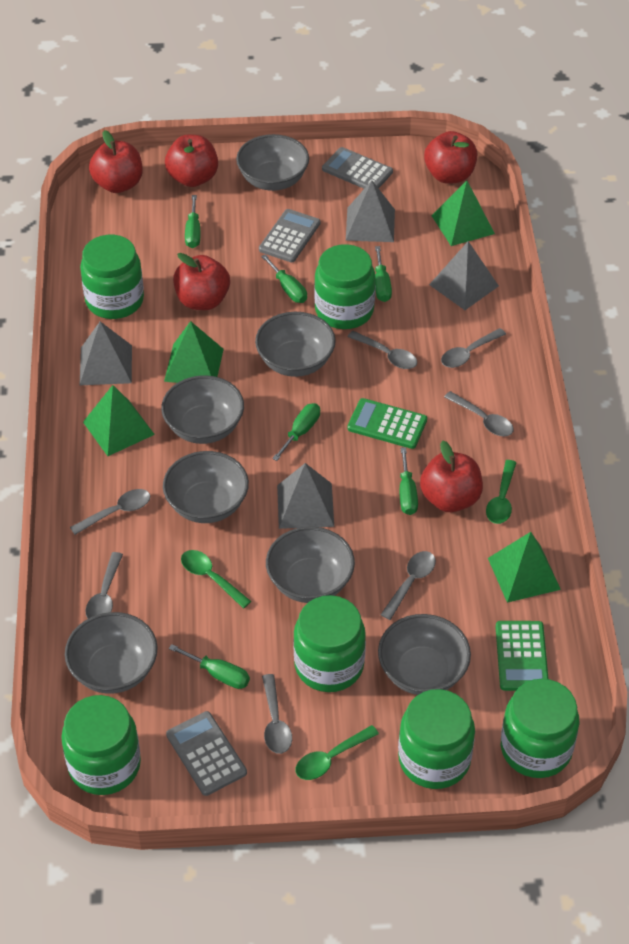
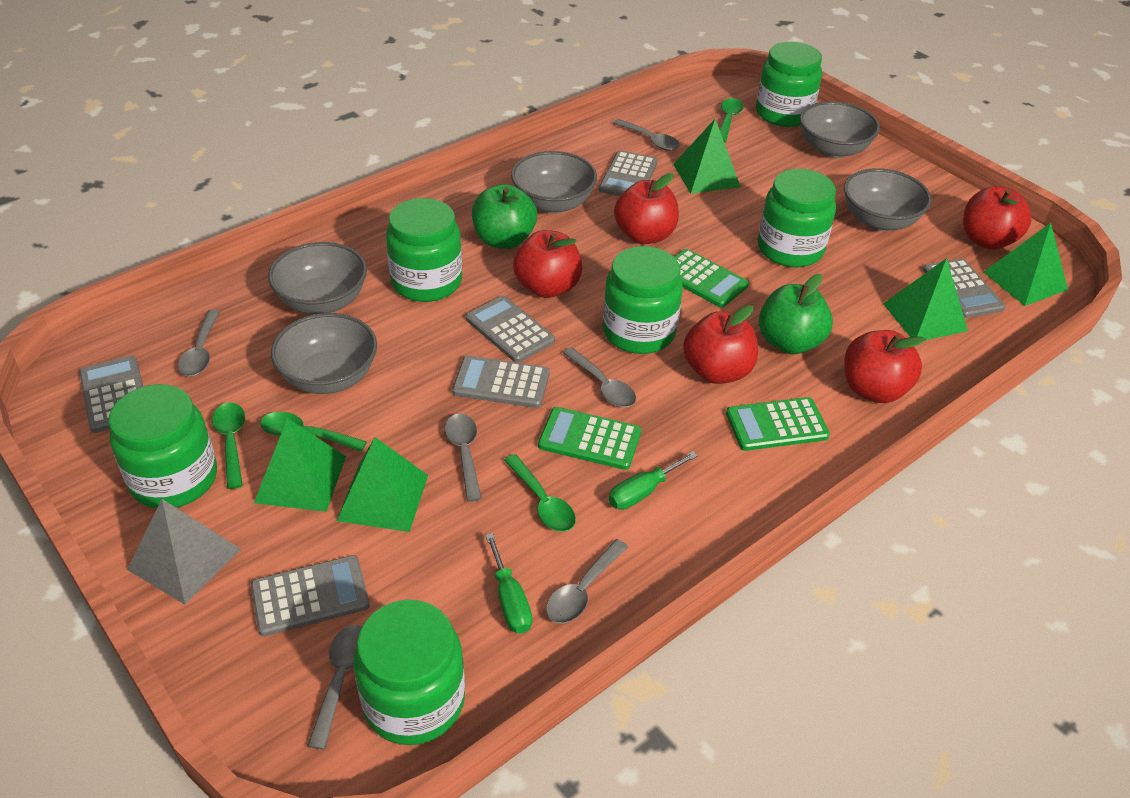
green apple: 0 -> 2
green calculator: 2 -> 3
green pyramid: 4 -> 5
green screwdriver: 6 -> 2
green spoon: 3 -> 4
grey bowl: 7 -> 5
grey calculator: 3 -> 6
grey pyramid: 4 -> 1
grey spoon: 7 -> 6

